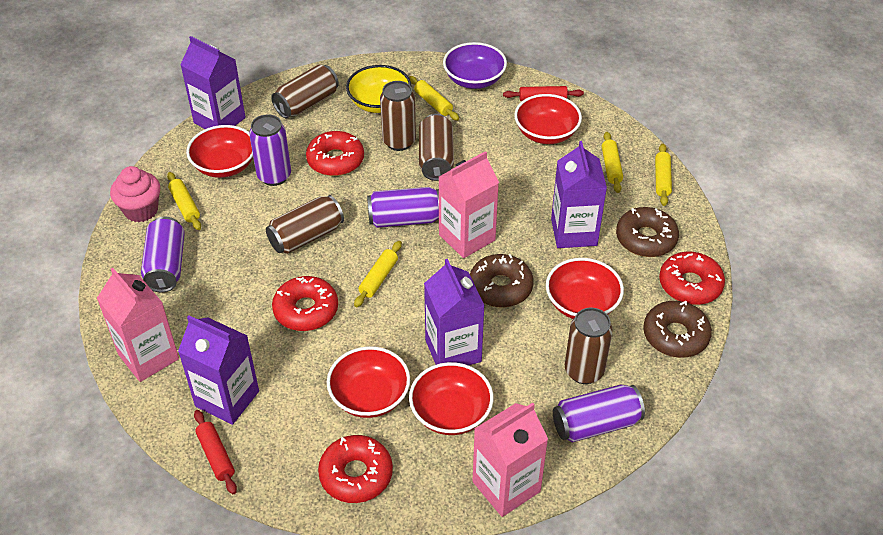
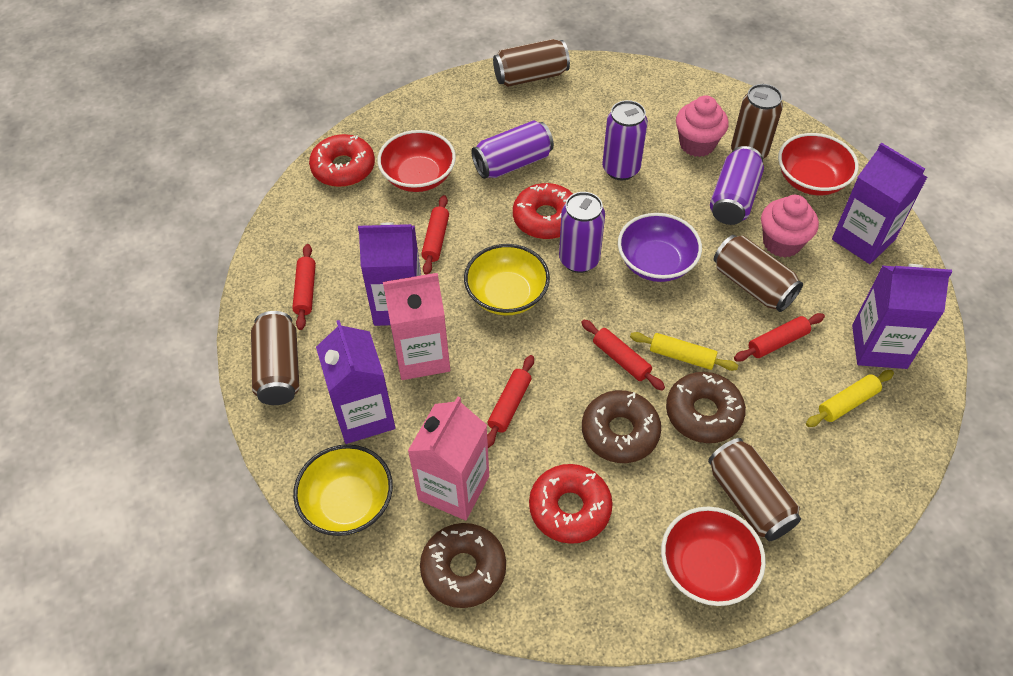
pink carton: 3 -> 2
pink cupcake: 1 -> 2
red bowl: 5 -> 3
red donut: 4 -> 3
red rolling pin: 2 -> 5
yellow bowl: 1 -> 2
yellow rolling pin: 5 -> 2

